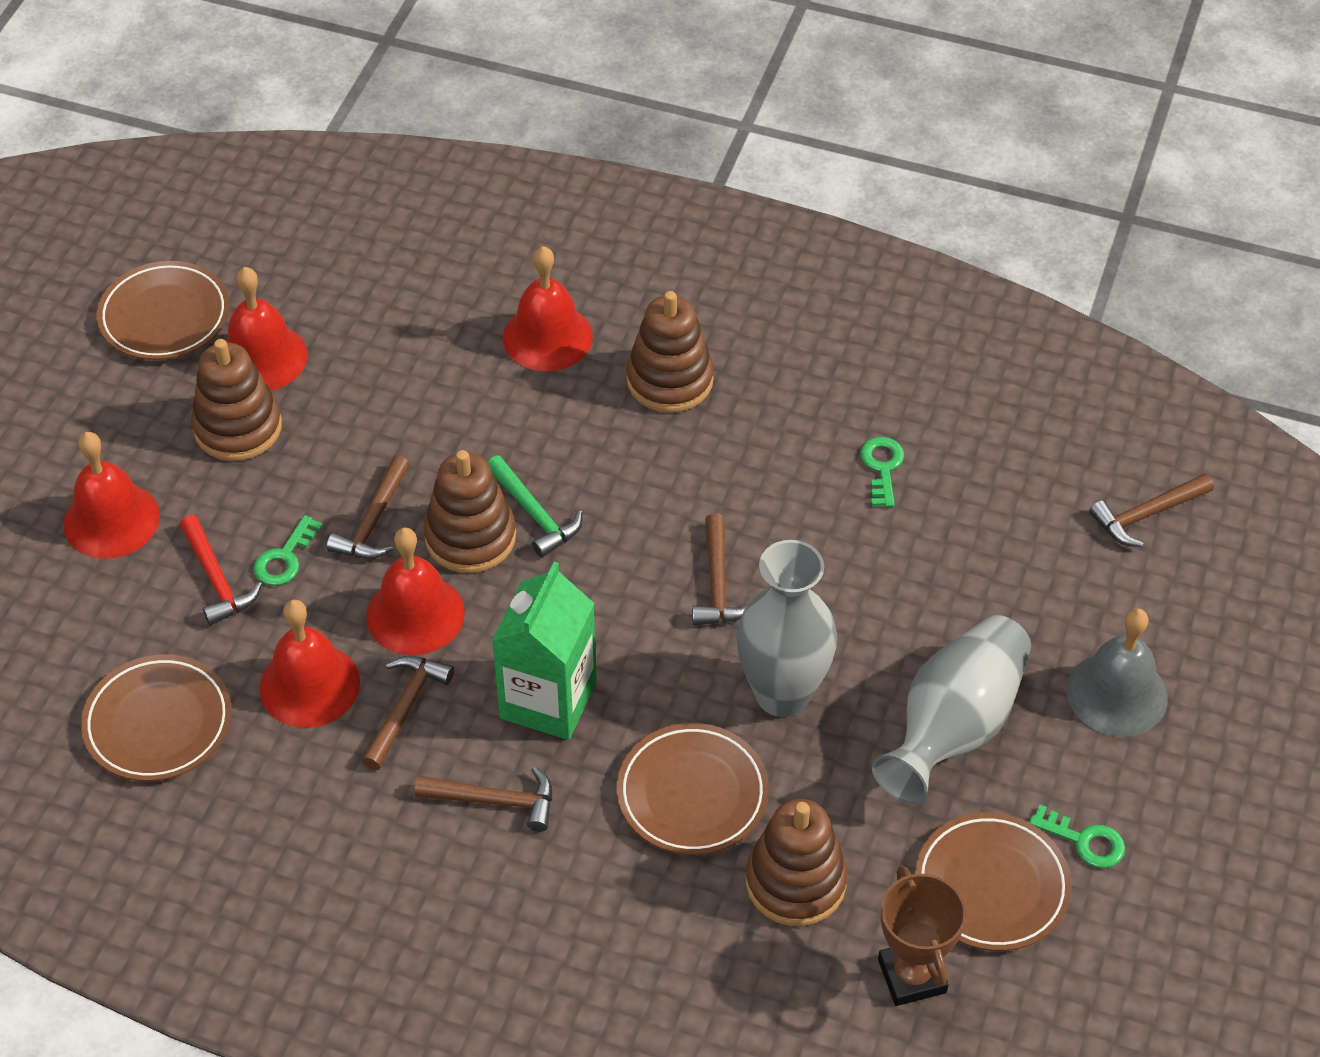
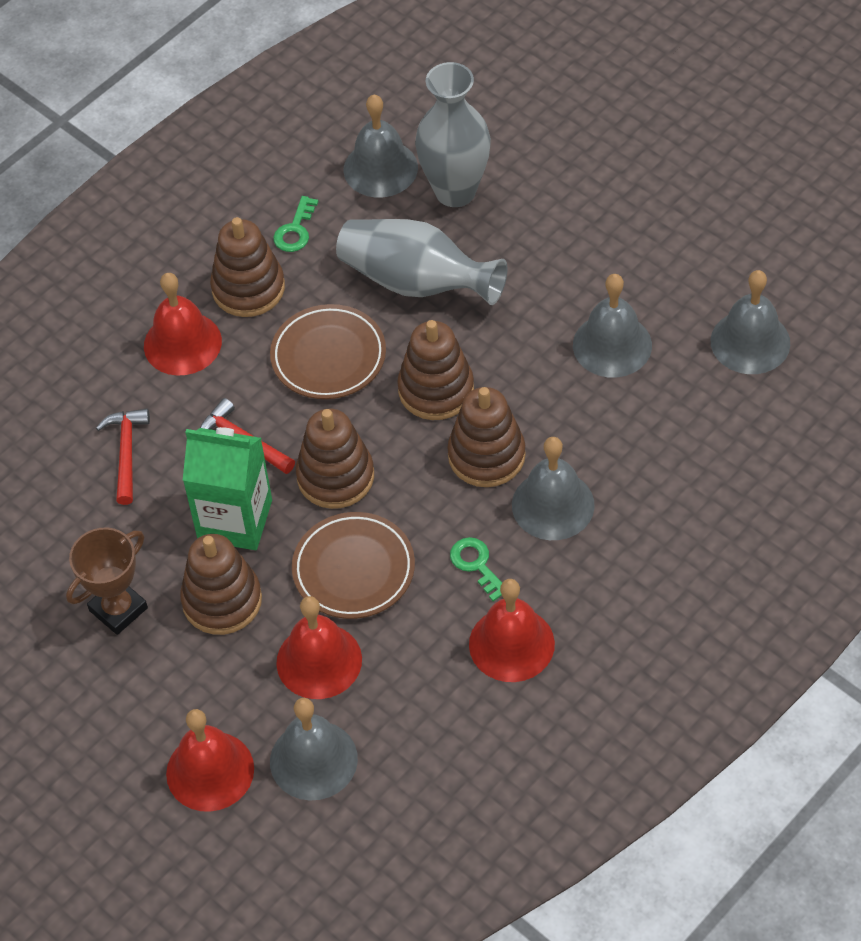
brown hammer: 5 -> 0
brown plate: 4 -> 2
brown stacking toy: 4 -> 5
green hammer: 1 -> 0
green key: 3 -> 2
grey bell: 1 -> 5
red bell: 5 -> 4
red hammer: 1 -> 2

